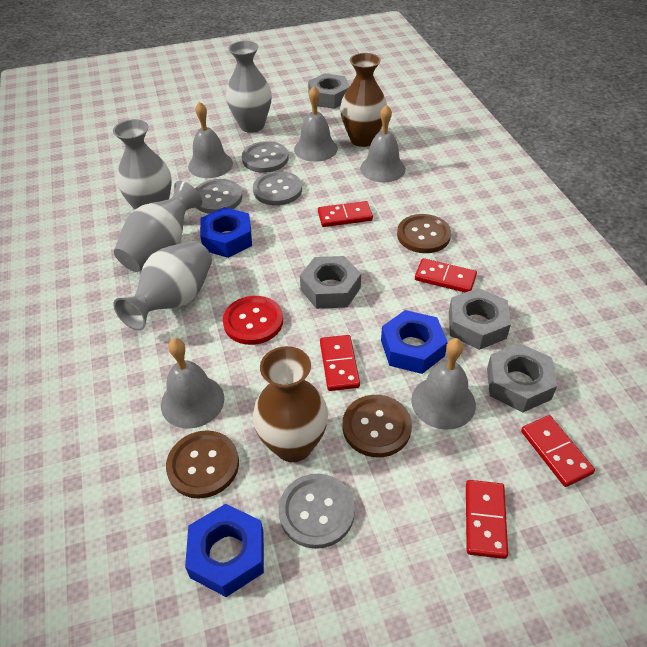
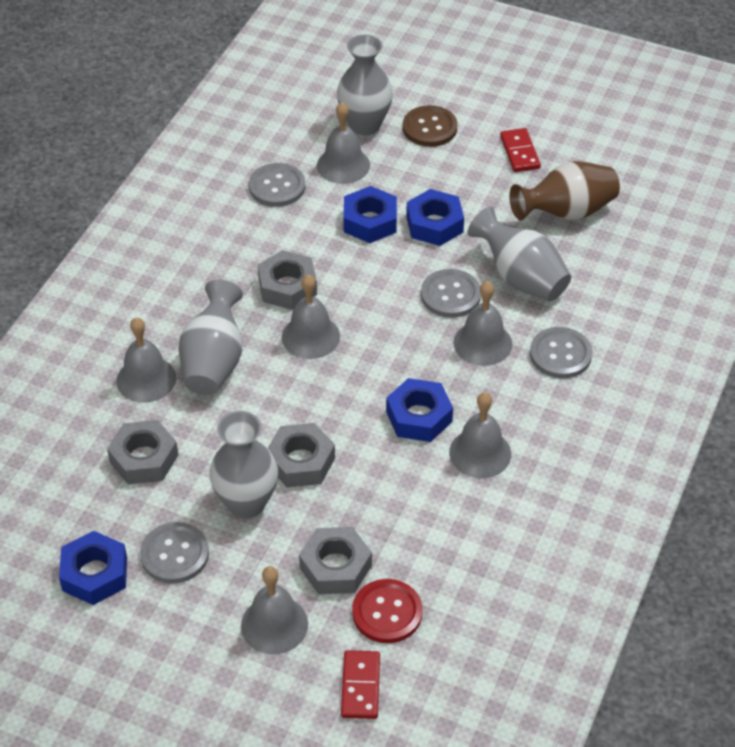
blue nut: 3 -> 4
brown button: 3 -> 1
brown vase: 2 -> 1
grey bell: 5 -> 6
red domino: 5 -> 2

